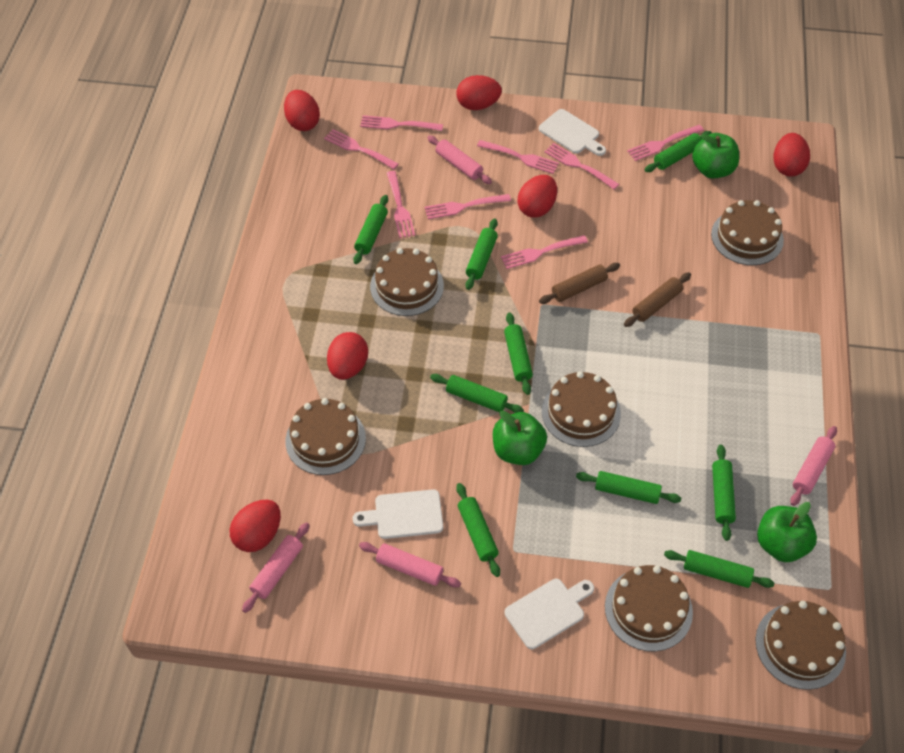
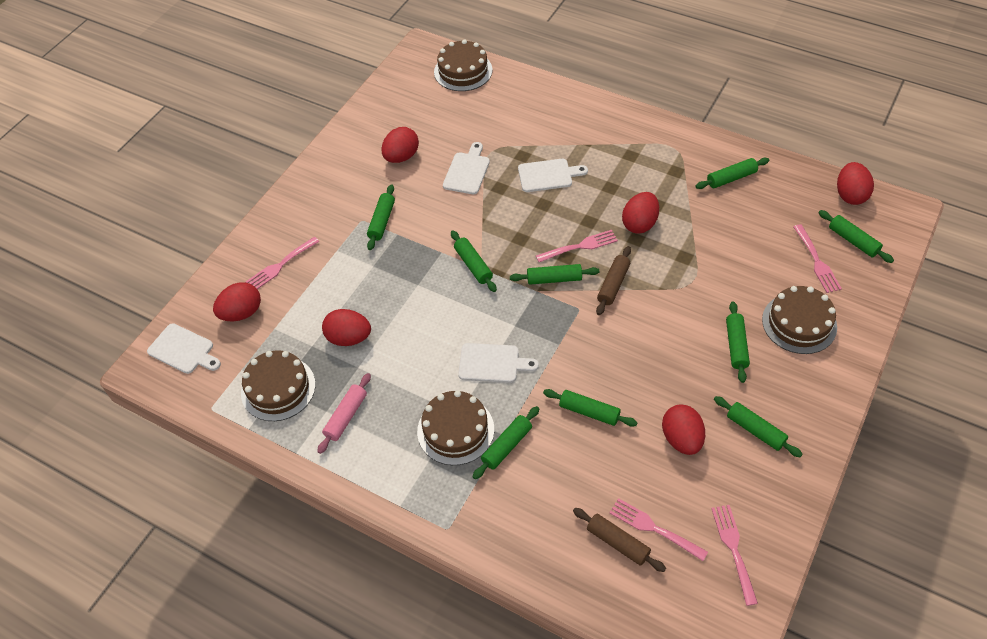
brown cake: 6 -> 4
green apple: 3 -> 0
pink fork: 8 -> 5
pink rolling pin: 4 -> 1
white cutting board: 3 -> 4

